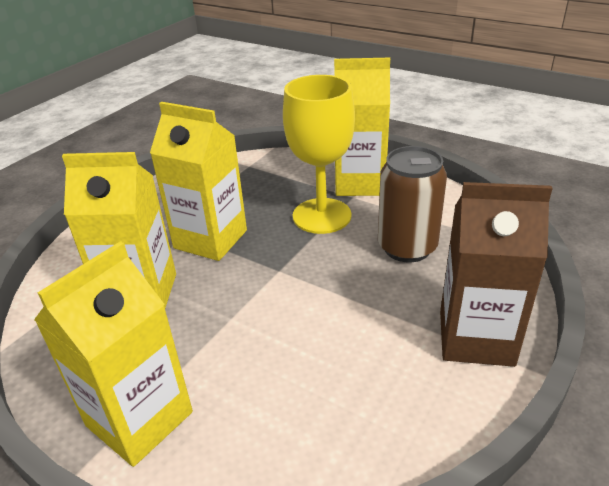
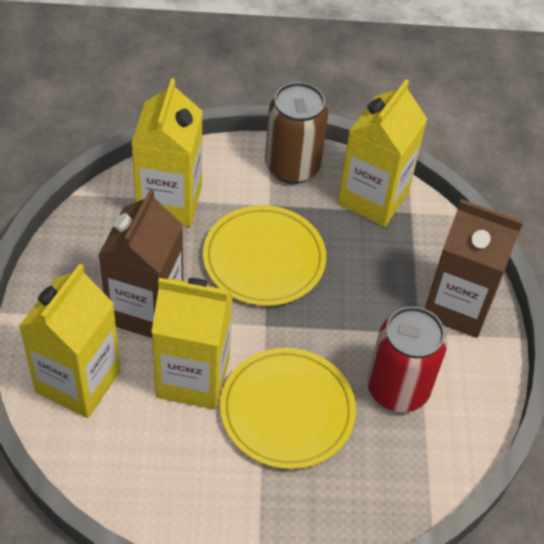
brown carton: 1 -> 2
red can: 0 -> 1
yellow goblet: 1 -> 0
yellow plate: 0 -> 2

